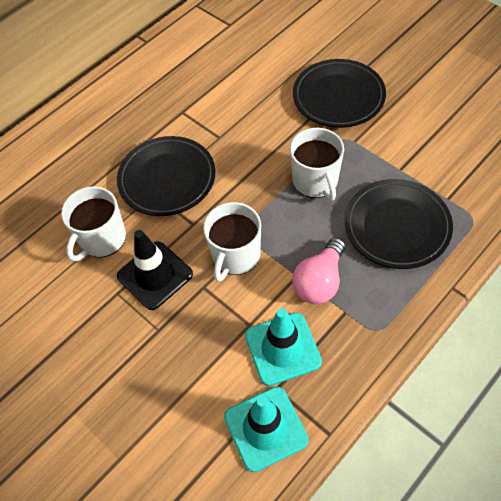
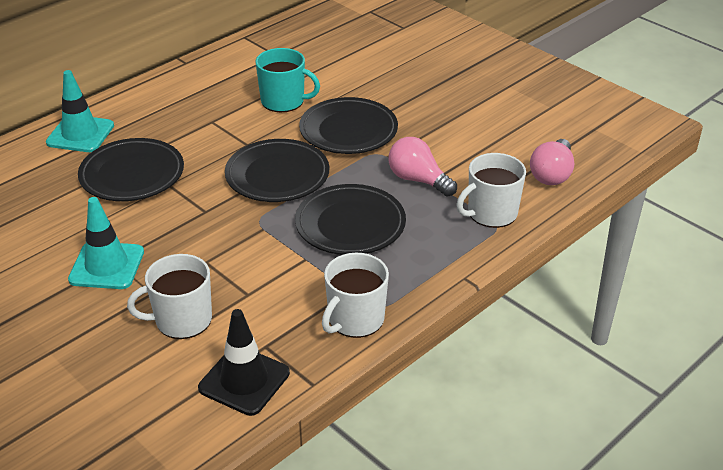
black plate: 3 -> 4
pink light bulb: 1 -> 2
turquoise mug: 0 -> 1

